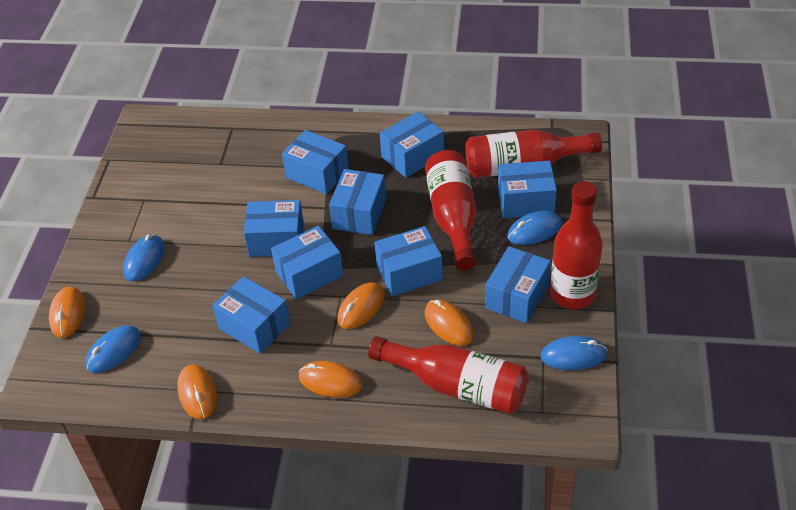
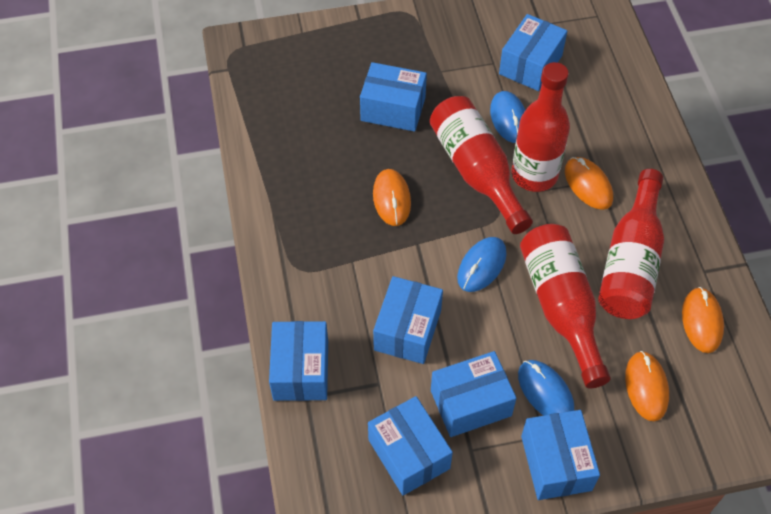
blue box: 9 -> 7
blue mouse: 4 -> 3
orange mouse: 5 -> 4

